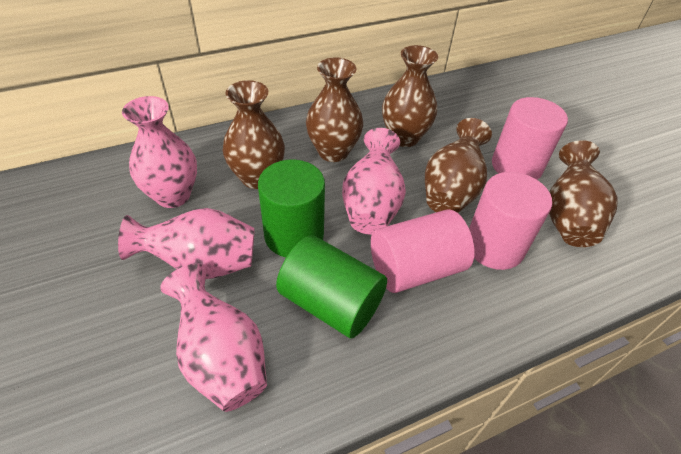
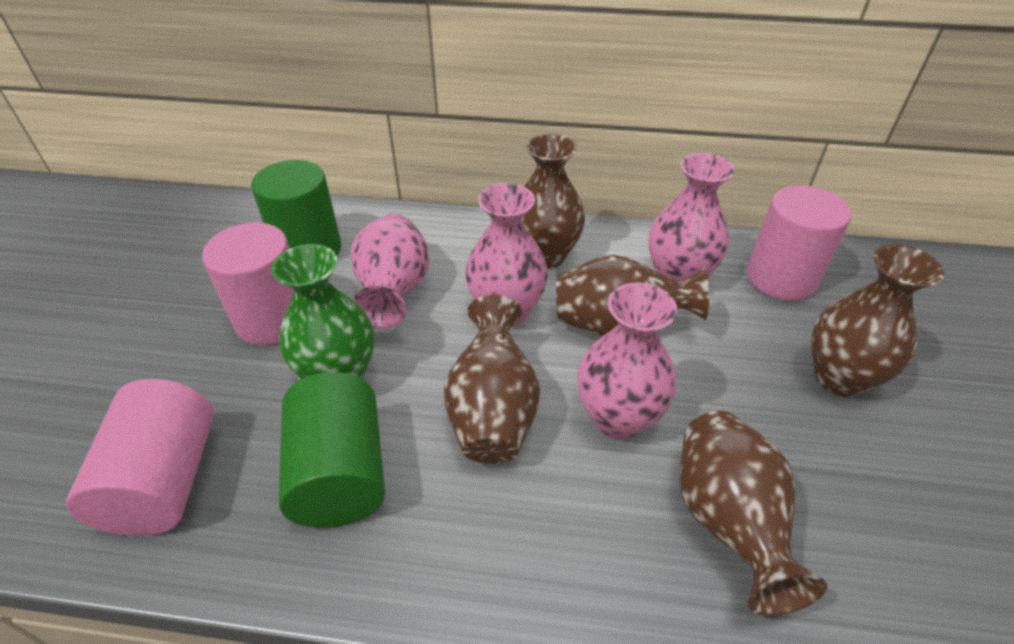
green vase: 0 -> 1

